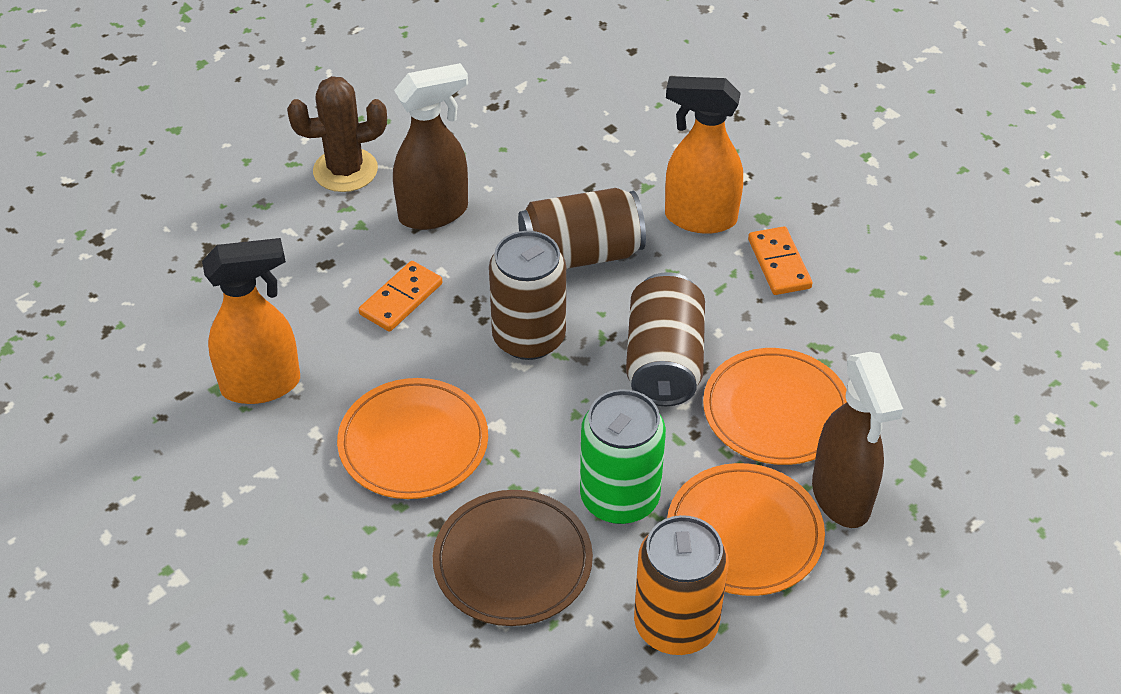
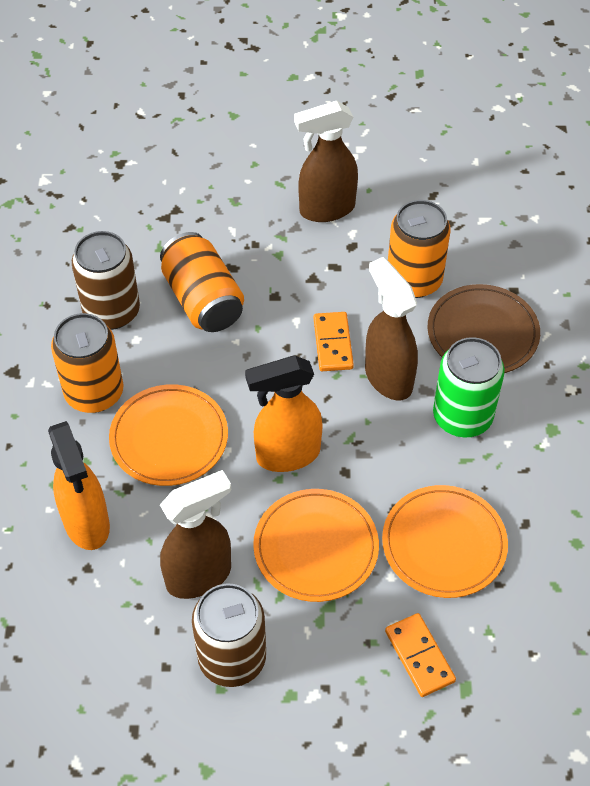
brown cactus: 1 -> 0
brown can: 3 -> 2
brown spray bottle: 2 -> 3
orange can: 1 -> 3

